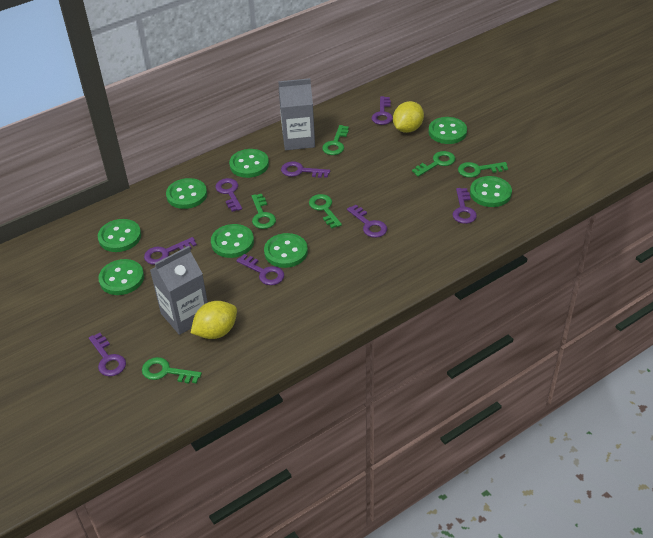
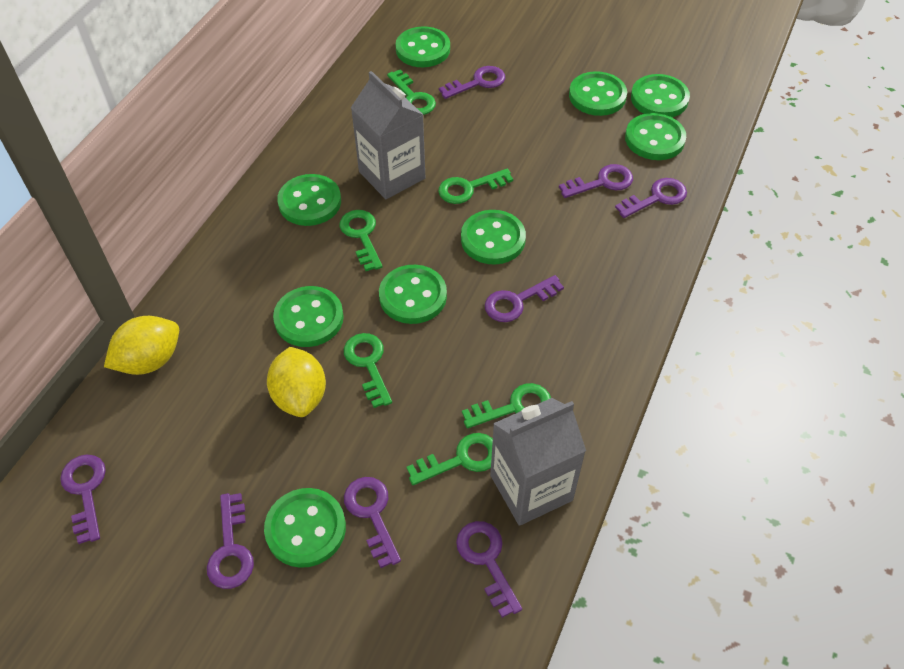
green button: 8 -> 9

